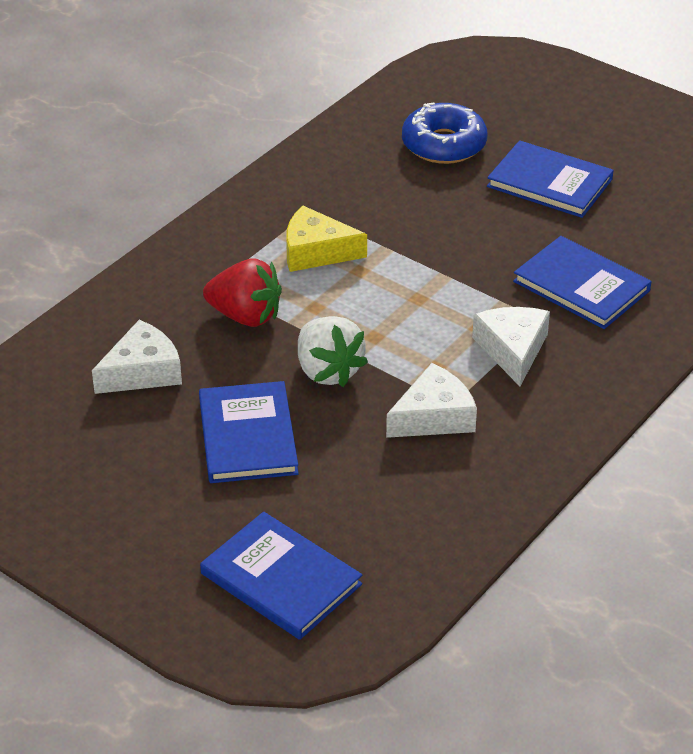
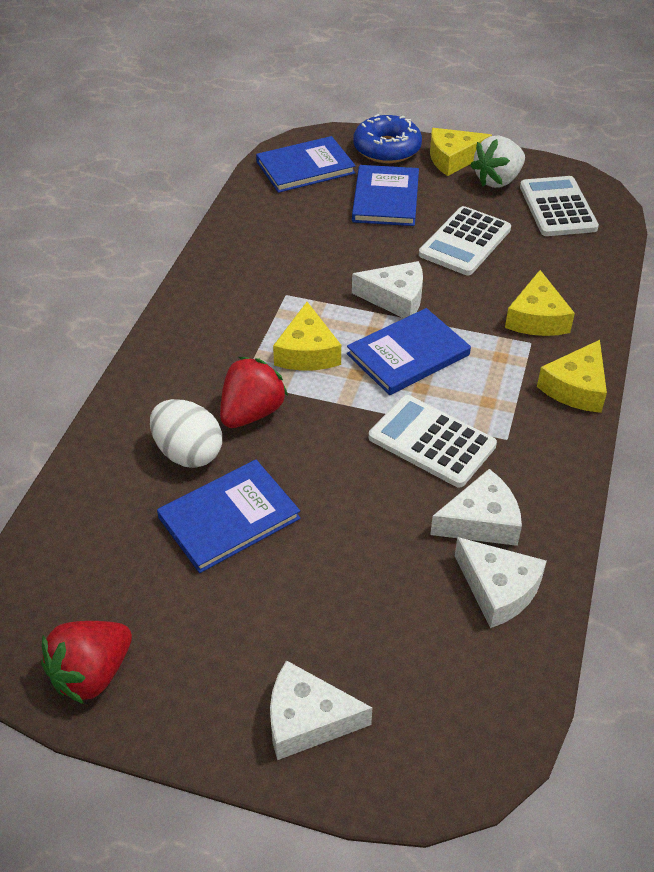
red strawberry: 1 -> 2
white calculator: 0 -> 3
white cheese: 3 -> 4
white egg: 0 -> 1
yellow cheese: 1 -> 4

